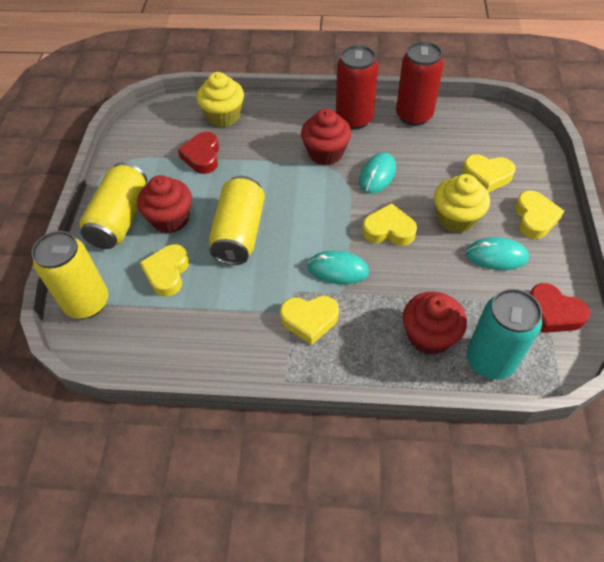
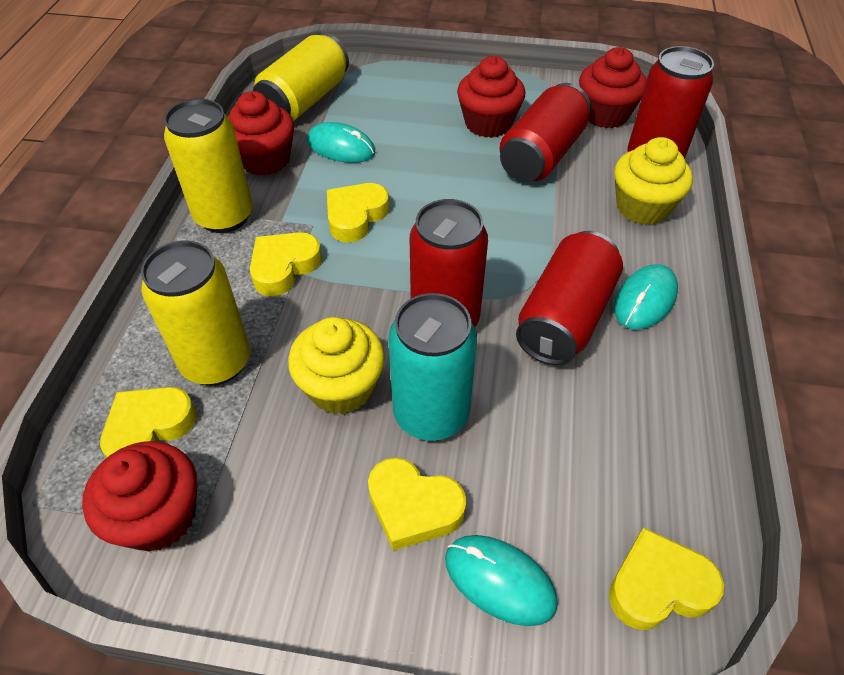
red can: 2 -> 4
red cupcake: 3 -> 4
red heart: 2 -> 0

